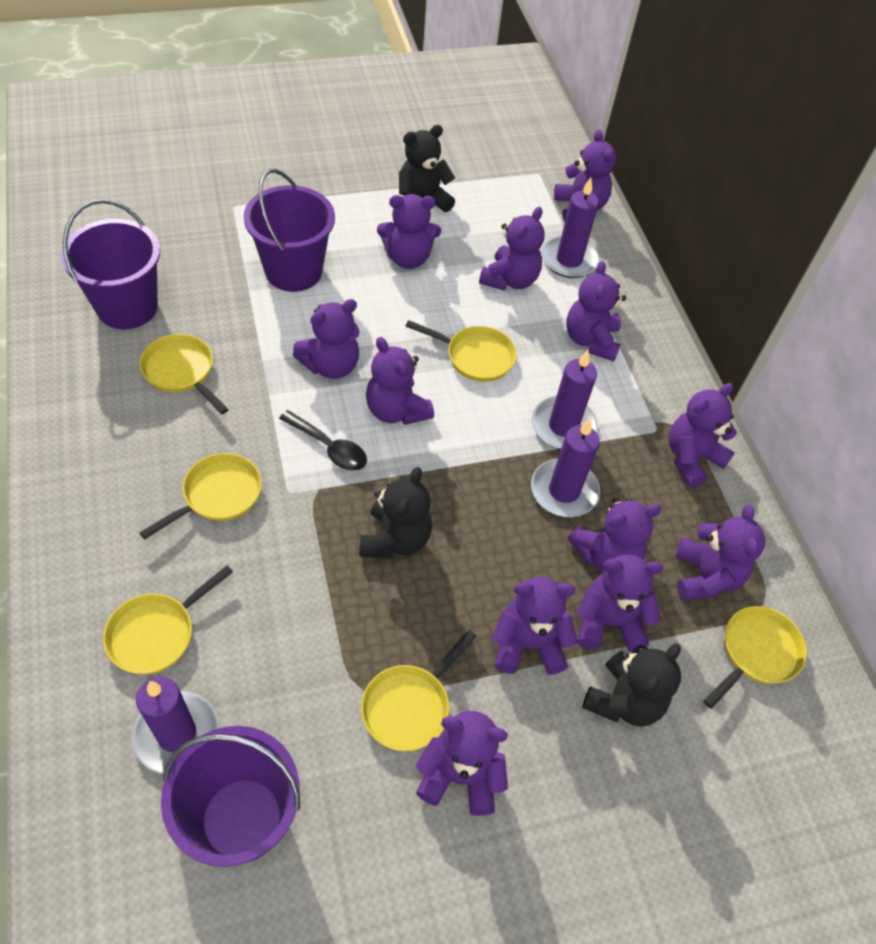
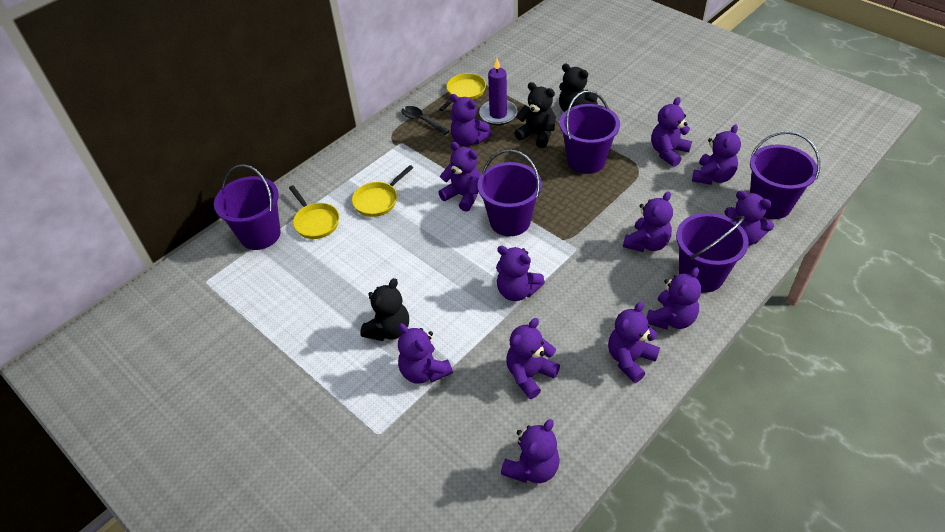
purple bucket: 3 -> 5
purple candle: 4 -> 1
yellow pan: 6 -> 3

